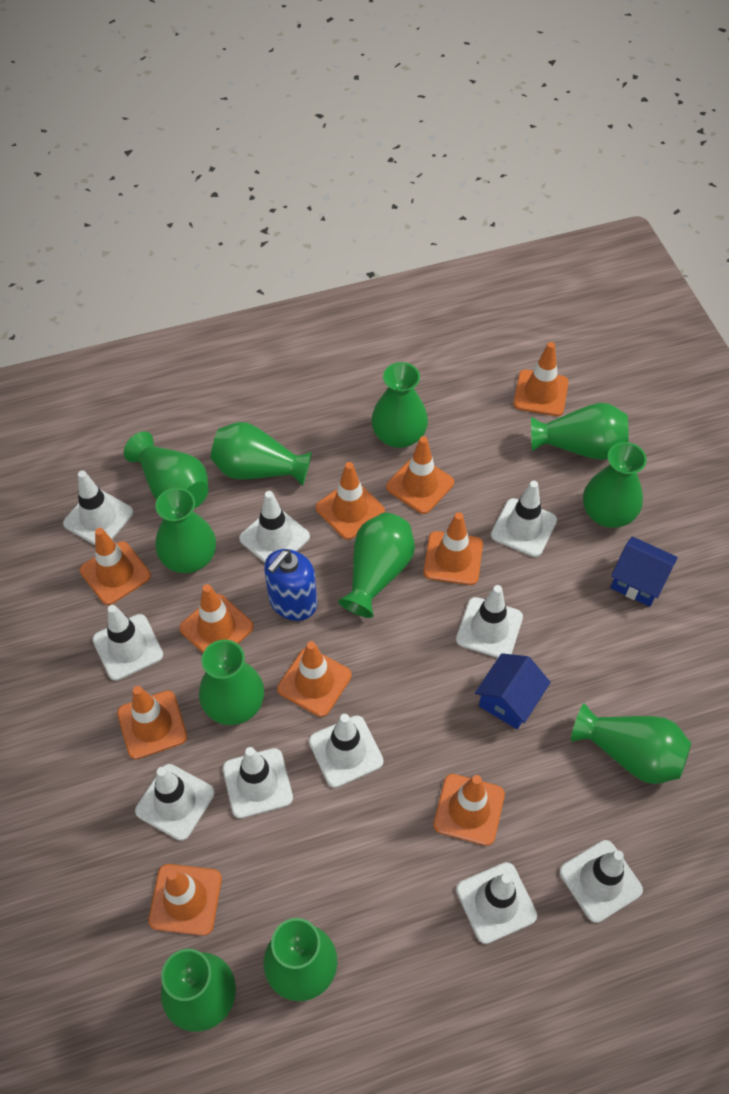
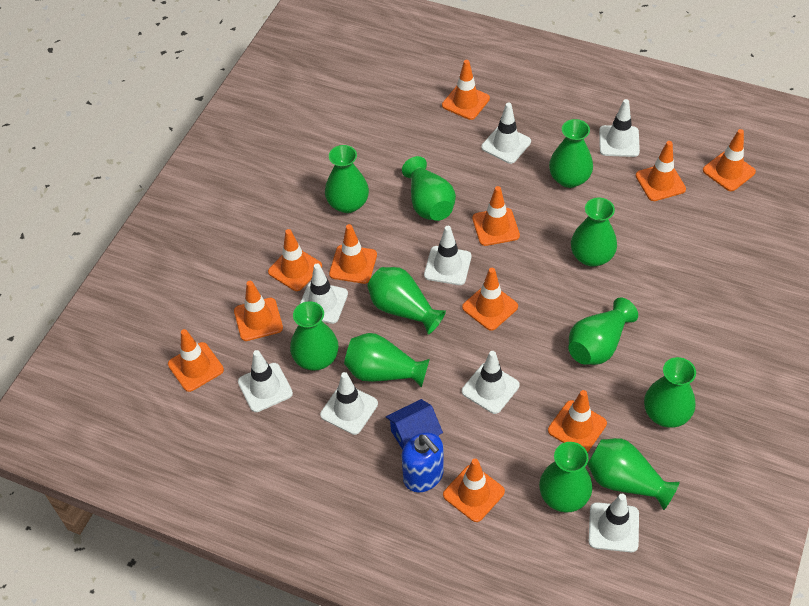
blue house: 2 -> 1
orange traffic cone: 10 -> 11
white traffic cone: 10 -> 8

